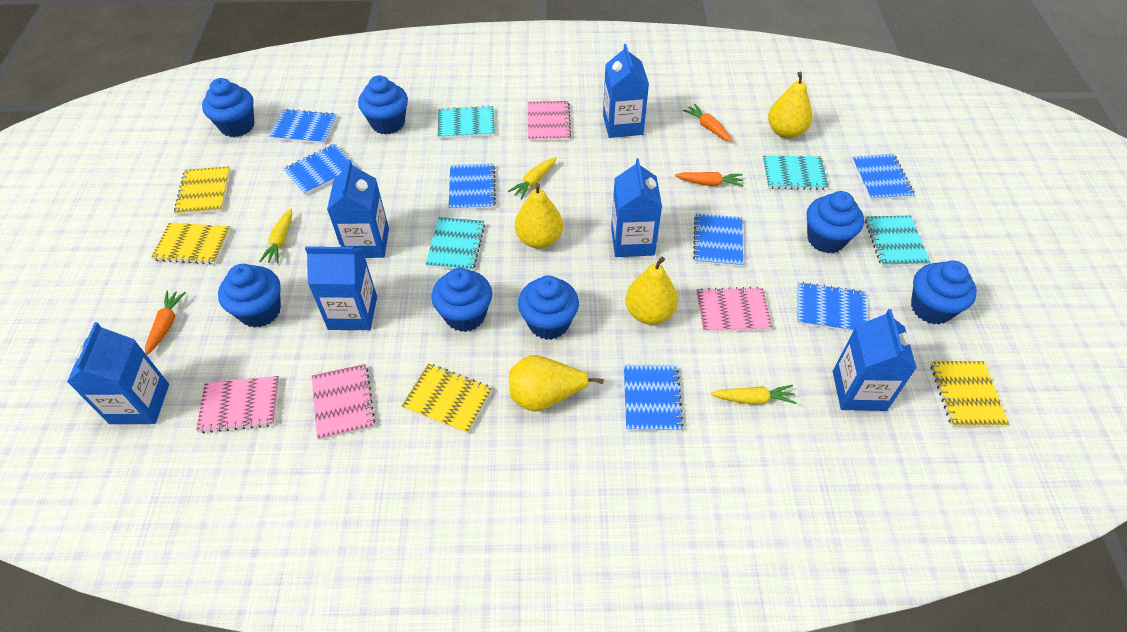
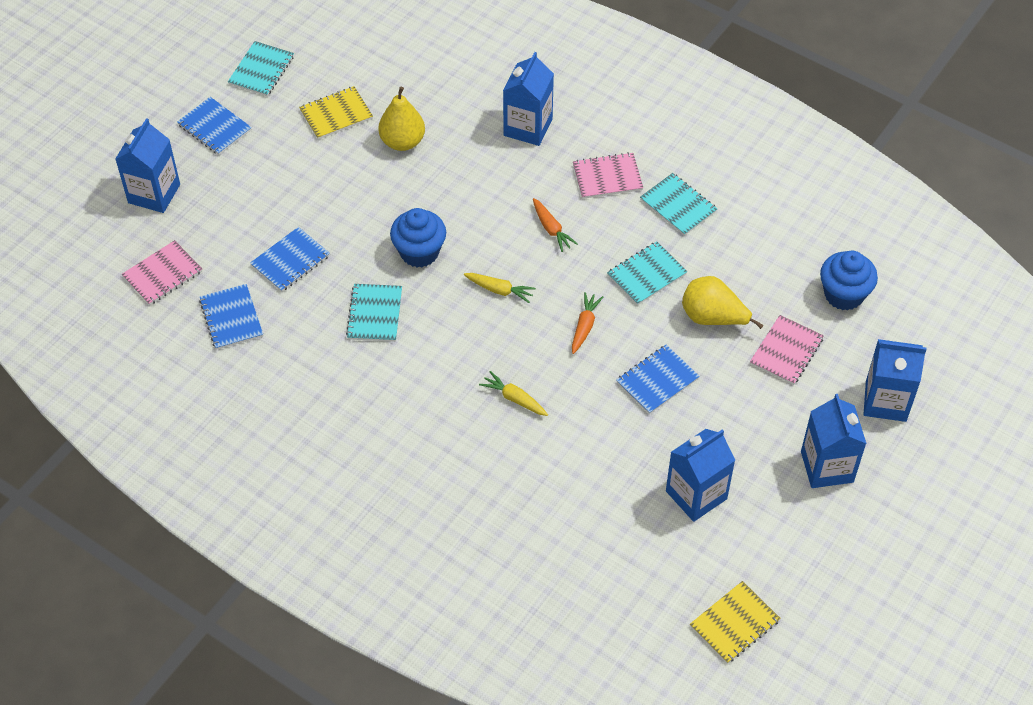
blue carton: 6 -> 5
blue cupcake: 7 -> 2
blue notebook: 7 -> 4
orange carrot: 3 -> 2
pink notebook: 4 -> 3
yellow carrot: 3 -> 2
yellow notebook: 4 -> 2
yellow pear: 4 -> 2

